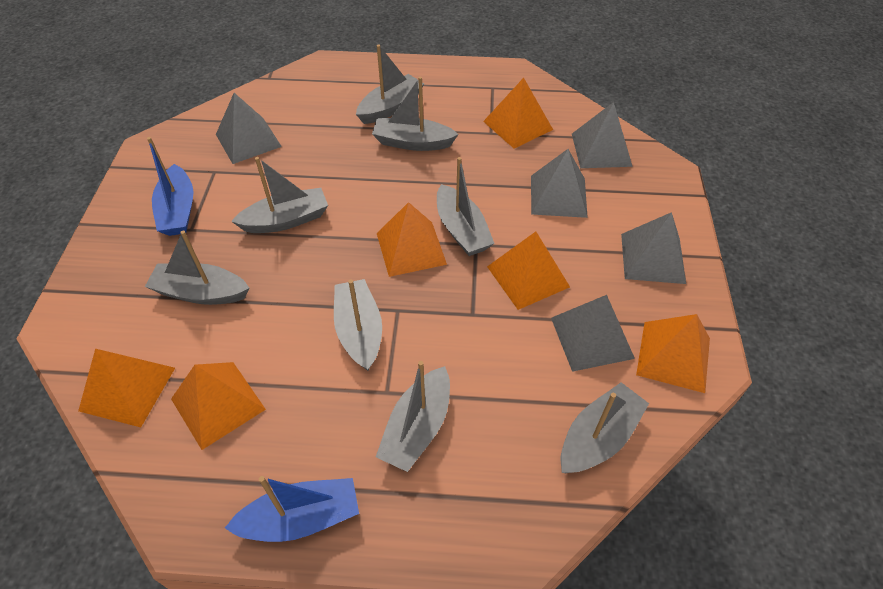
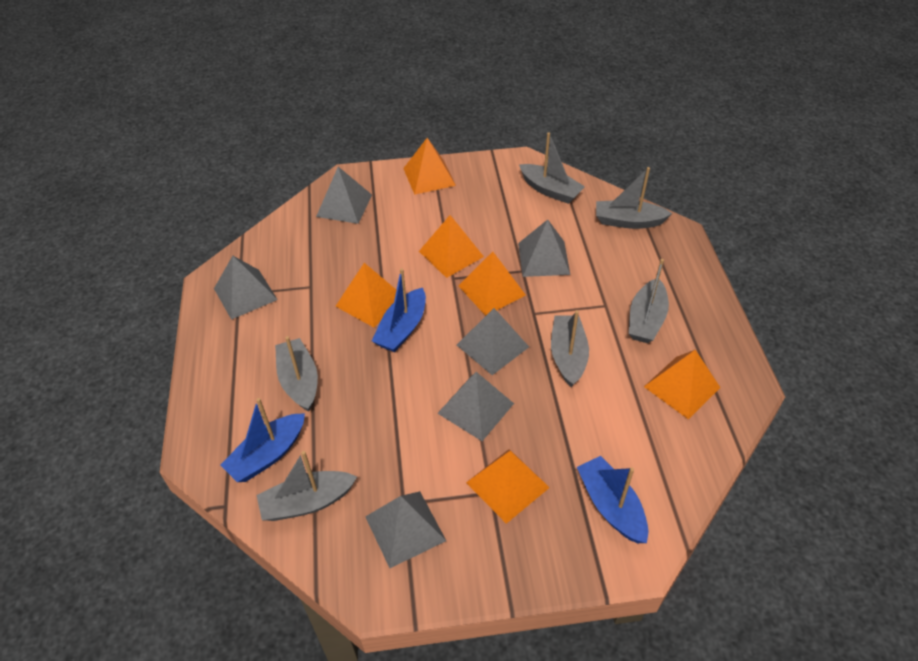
blue boat: 2 -> 3
grey boat: 8 -> 6
grey pyramid: 5 -> 6

